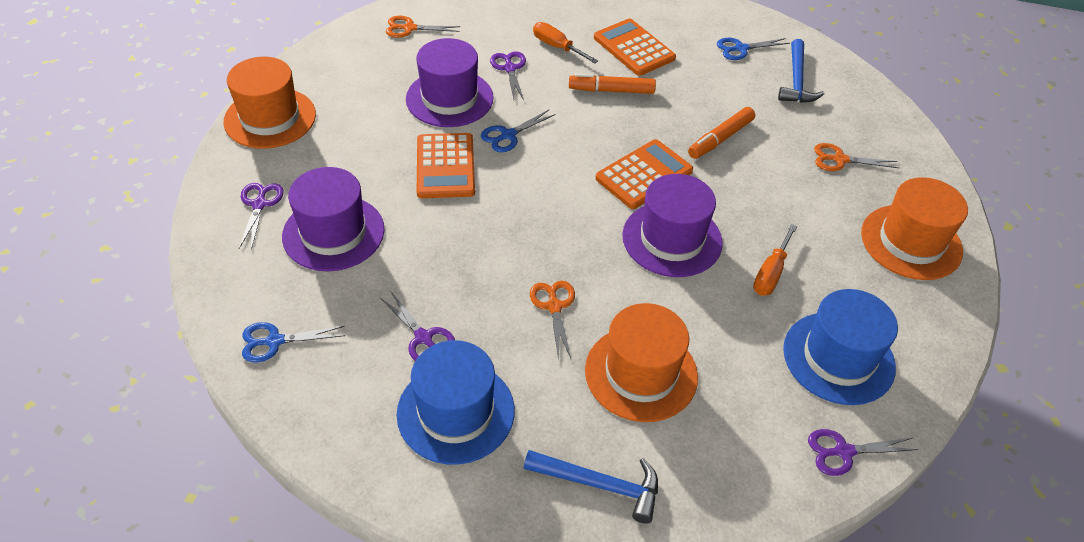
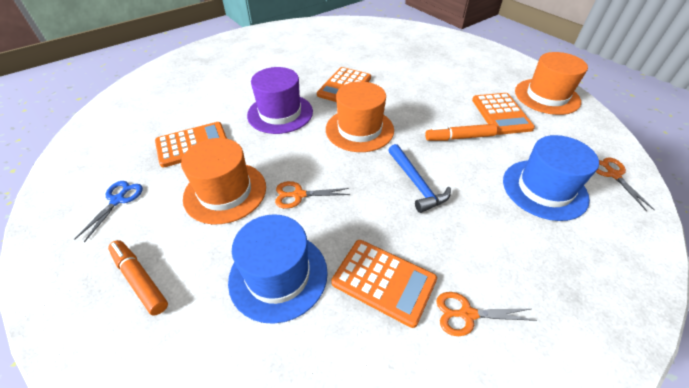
blue hammer: 2 -> 1
blue scissors: 3 -> 1
orange calculator: 3 -> 4
orange screwdriver: 2 -> 0
purple hat: 3 -> 1
purple scissors: 4 -> 0

